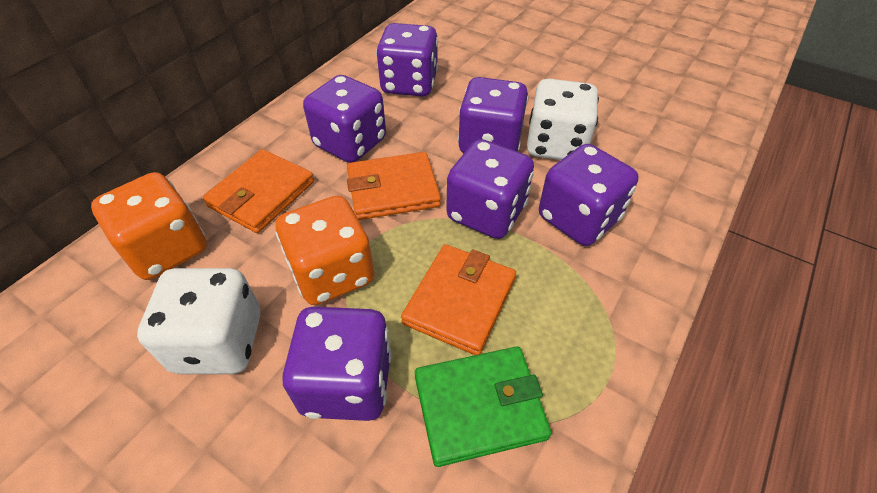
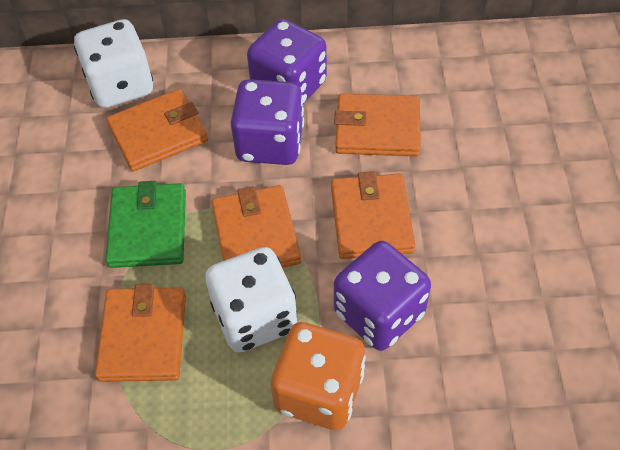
orange dice: 2 -> 1
orange wallet: 3 -> 5
purple dice: 6 -> 3

